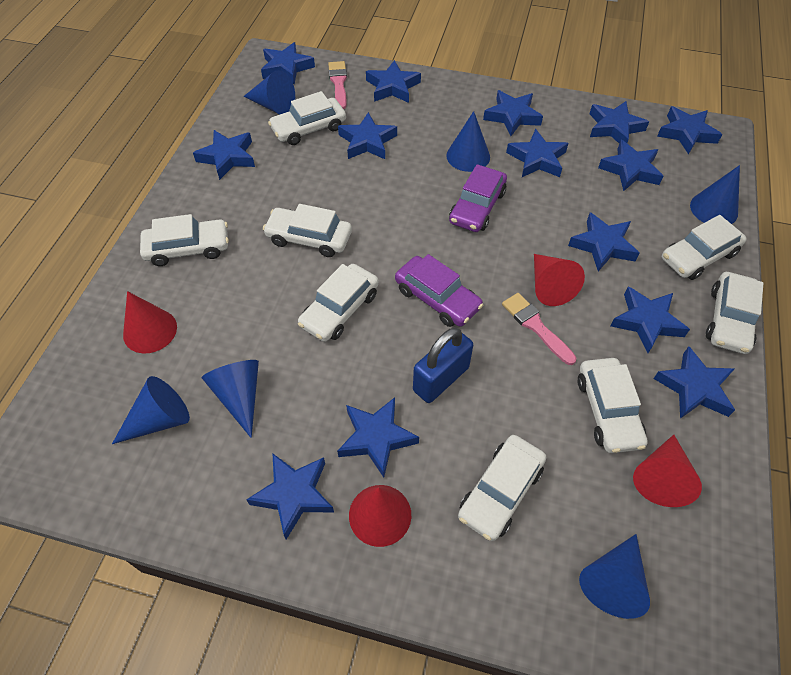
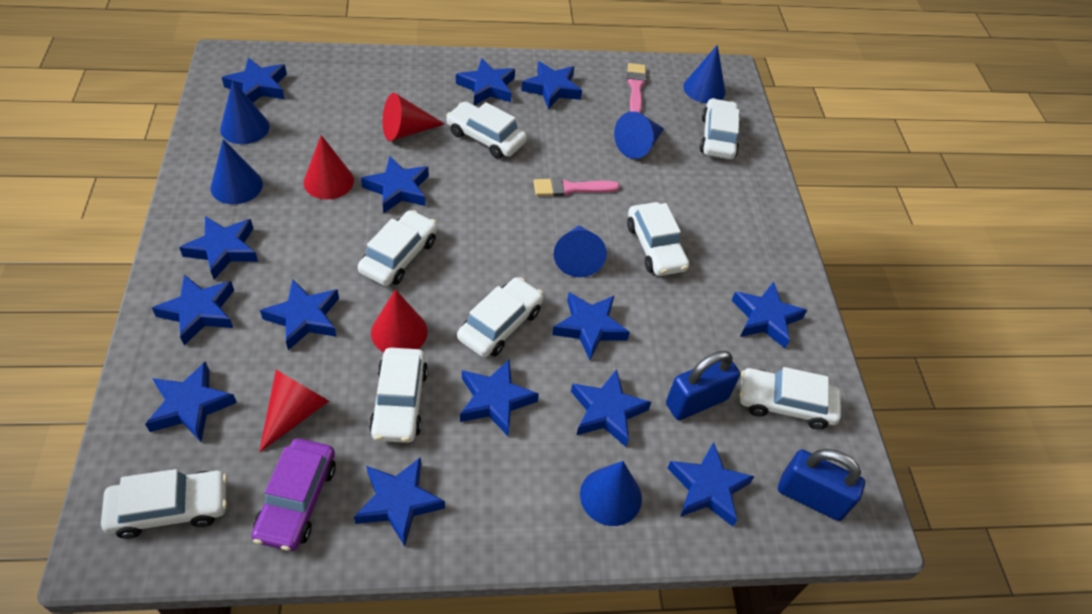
blue padlock: 1 -> 2
purple car: 2 -> 1

